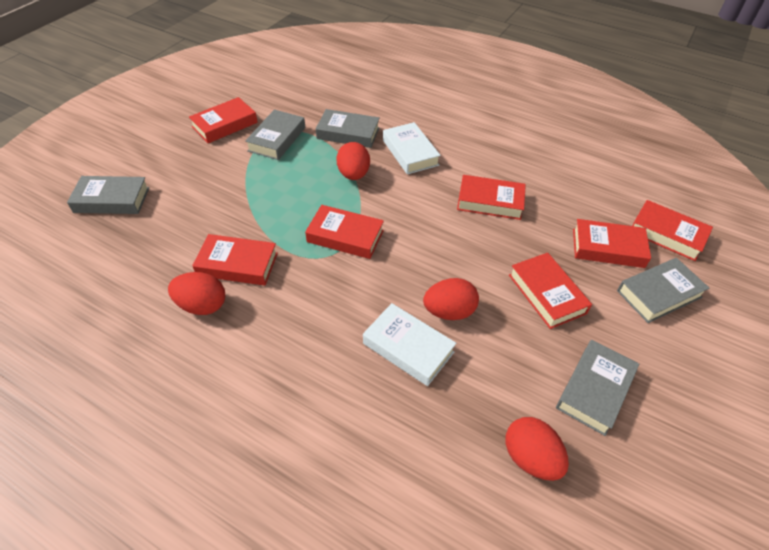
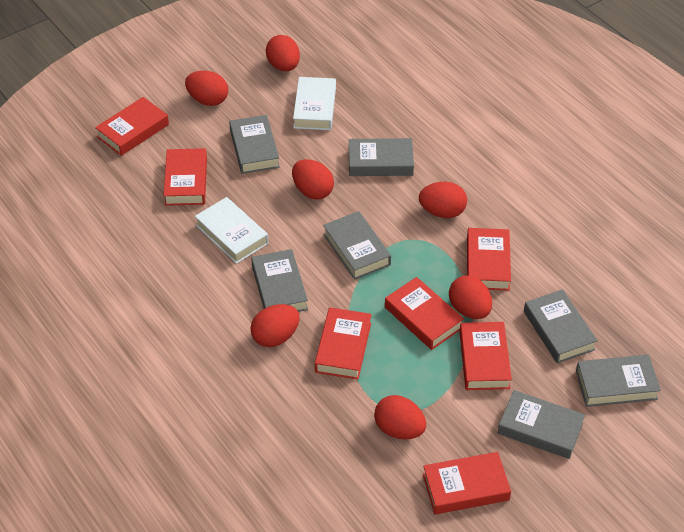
grey book: 5 -> 7
red egg: 4 -> 7

